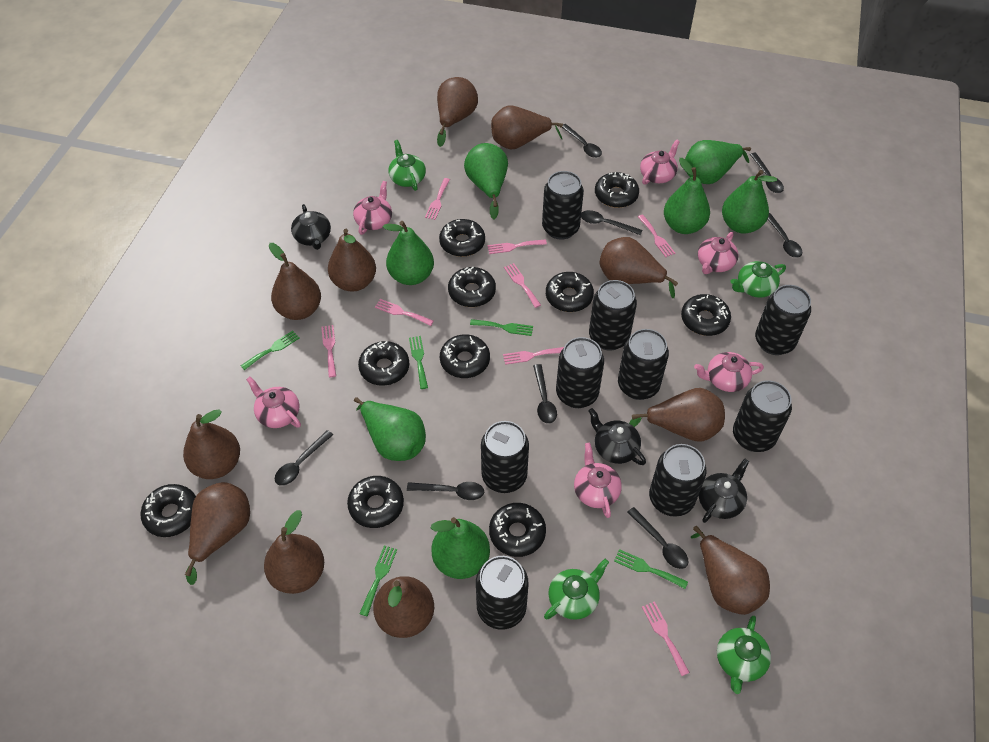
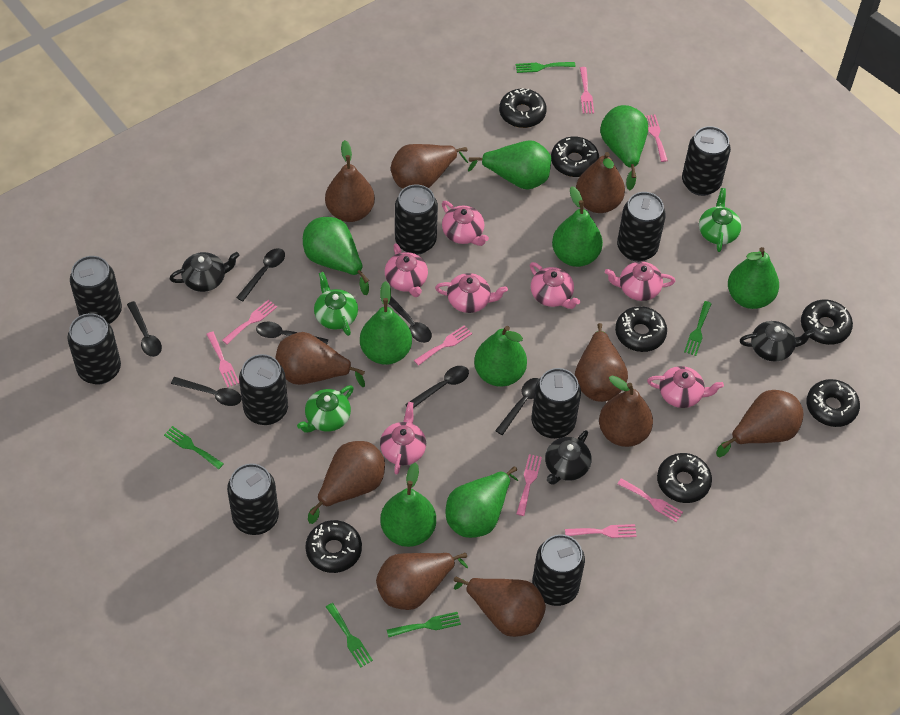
black donut: 10 -> 7
black spoon: 8 -> 7
brown pear: 11 -> 10
green pear: 7 -> 9
green teapot: 4 -> 3
pink teapot: 6 -> 7

